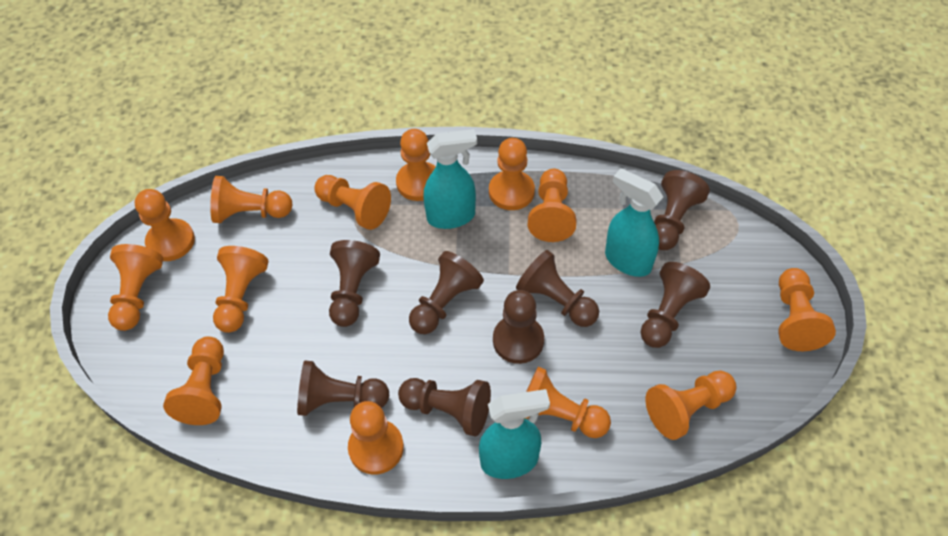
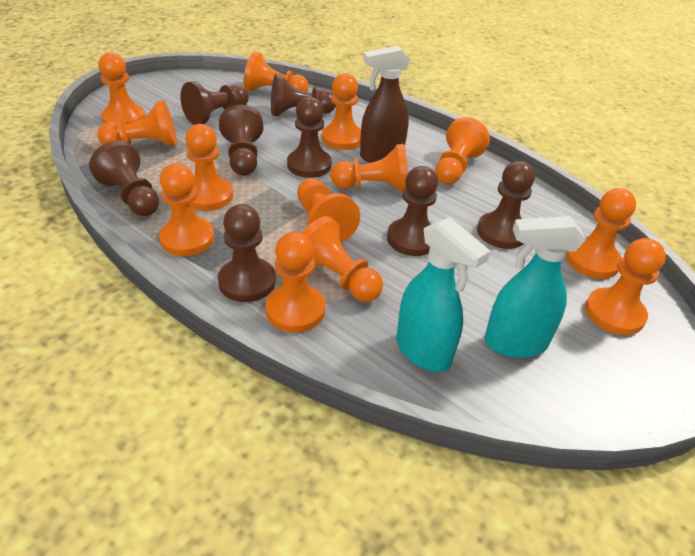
brown spray bottle: 0 -> 1
turquoise spray bottle: 3 -> 2

